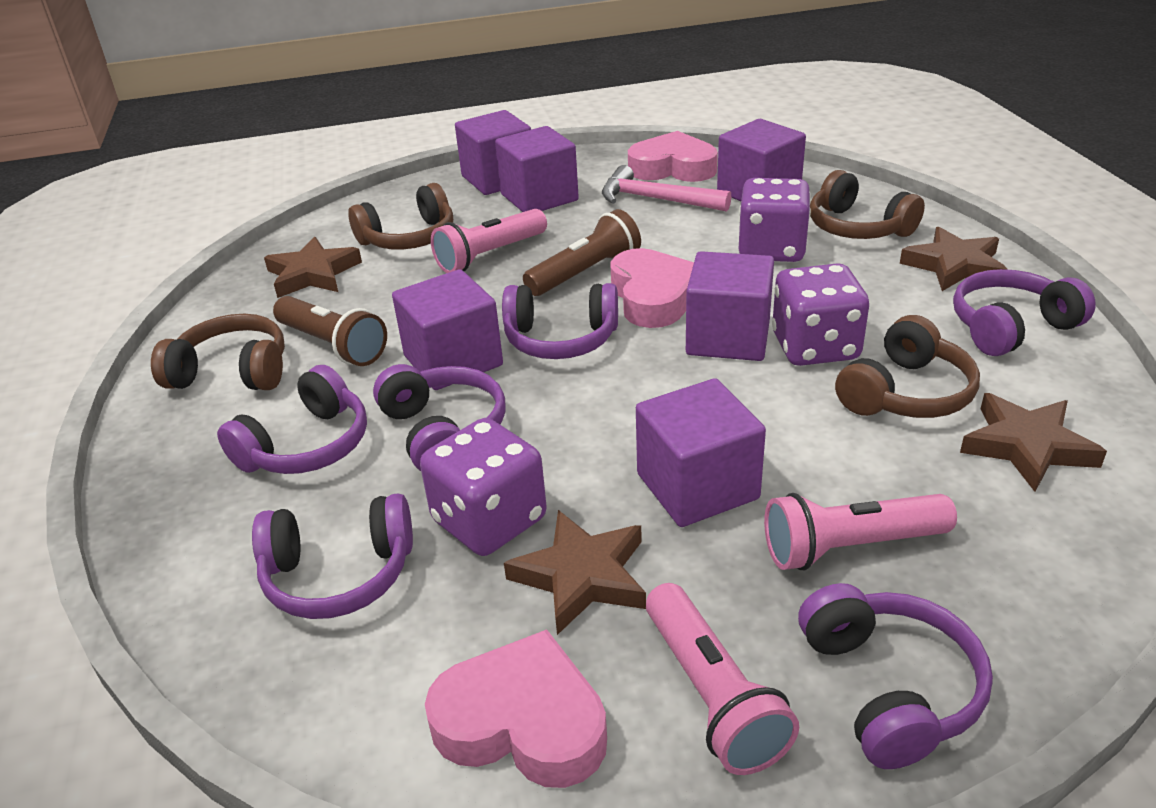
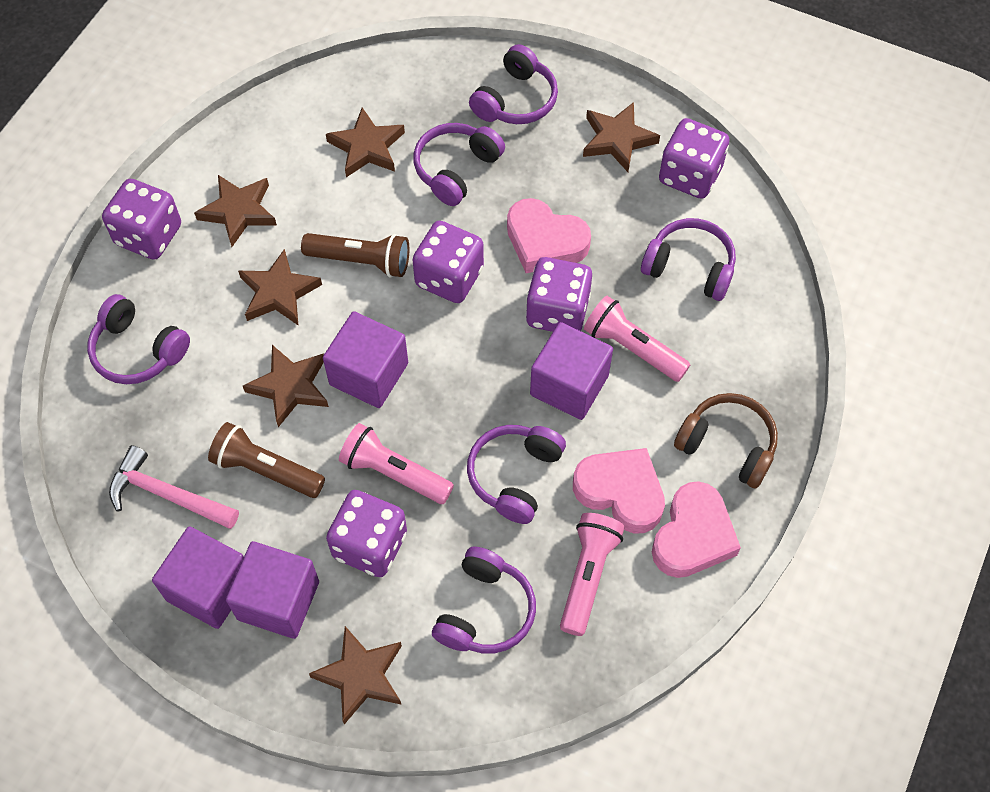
brown headphones: 4 -> 1
brown star: 4 -> 6
purple cube: 6 -> 4
purple dice: 3 -> 5

